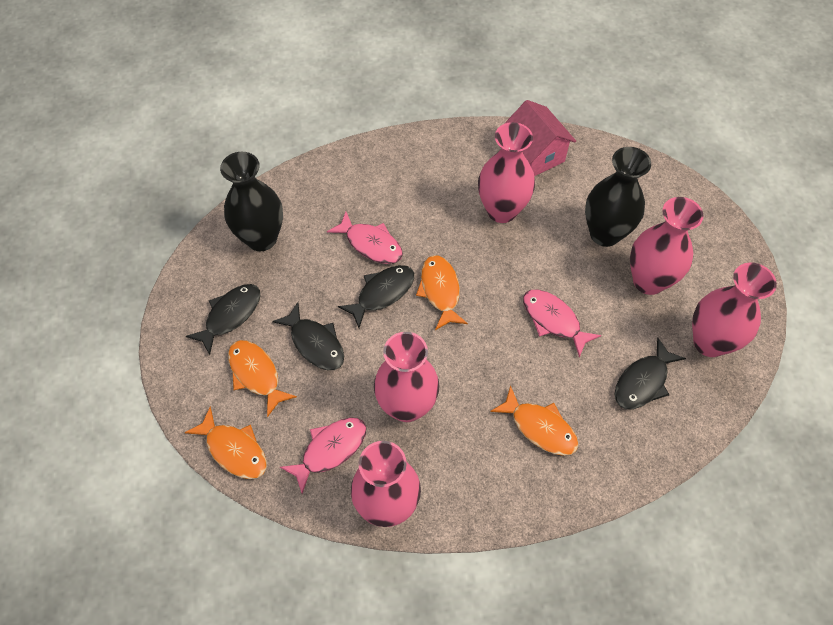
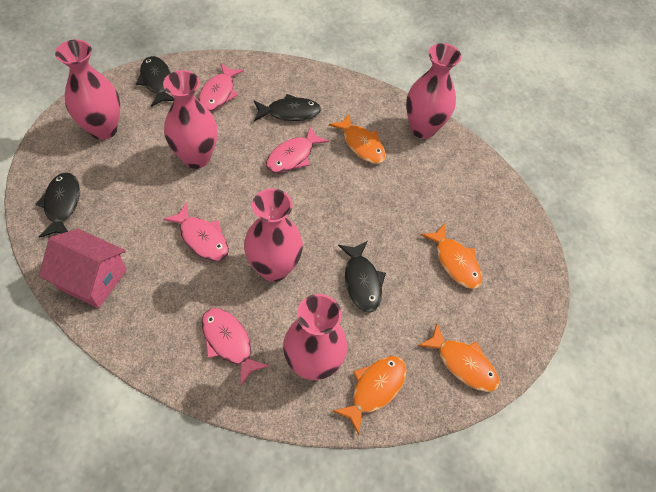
black vase: 2 -> 0
pink fish: 3 -> 4

